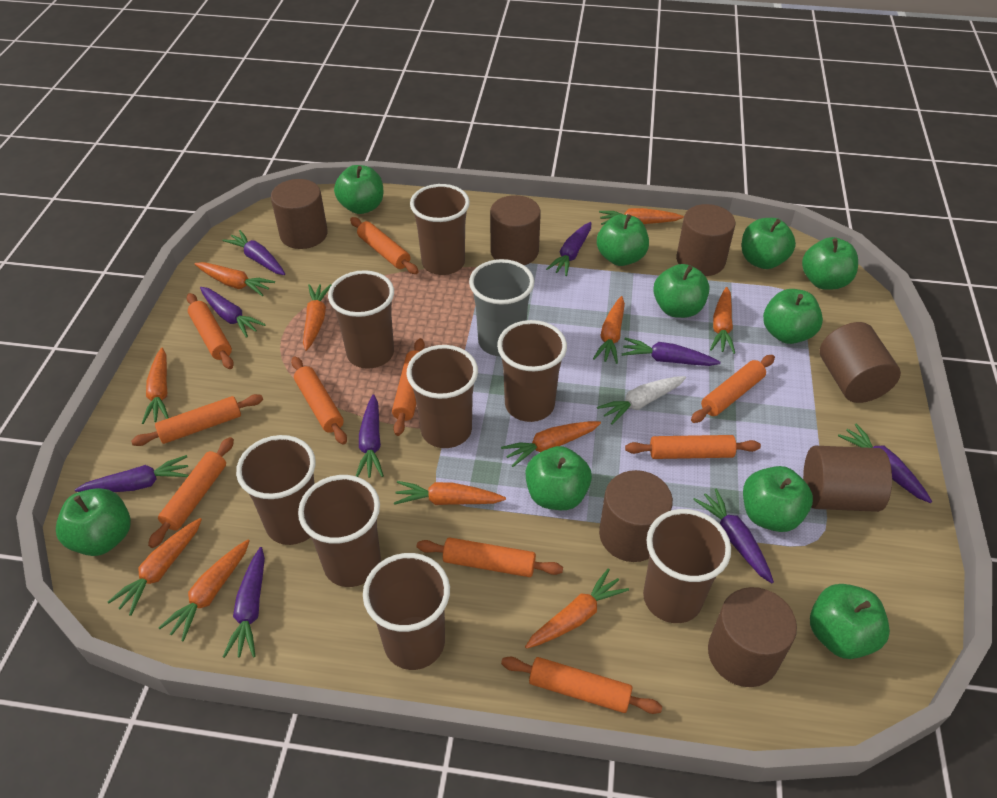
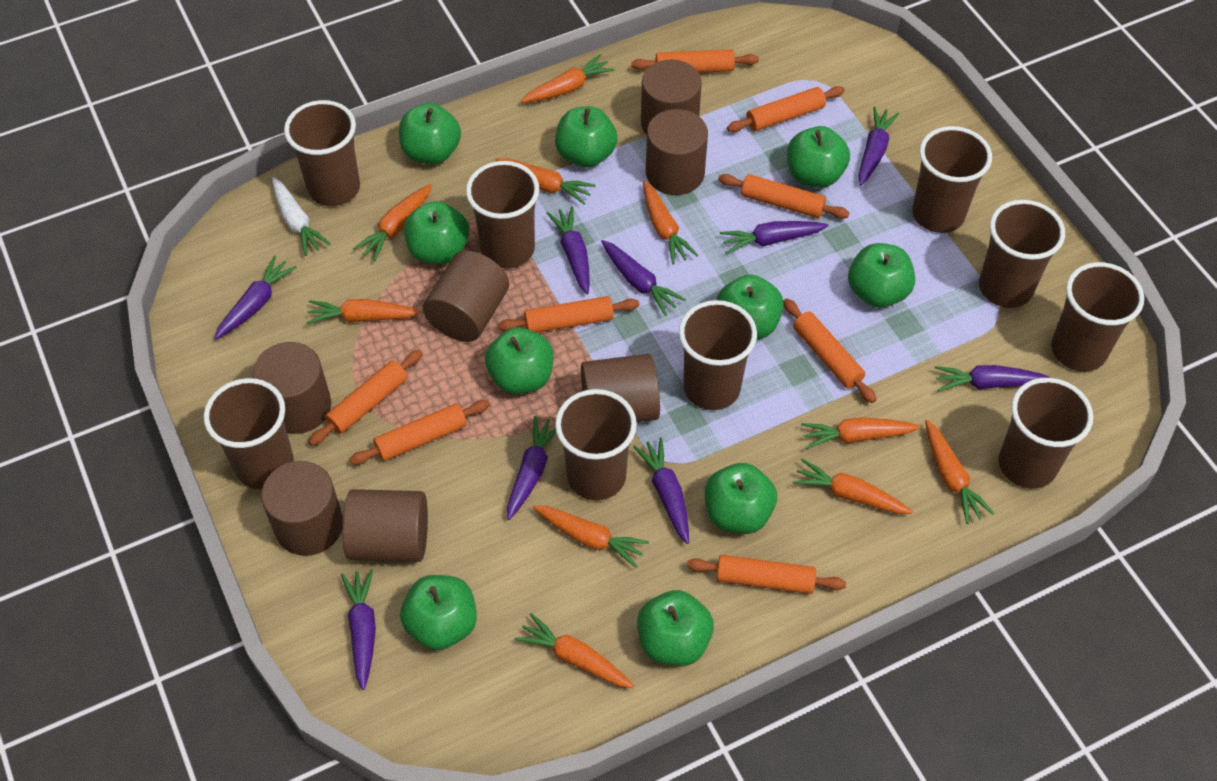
brown cup: 8 -> 9
grey cup: 1 -> 0
orange carrot: 11 -> 10
orange rolling pin: 10 -> 8

